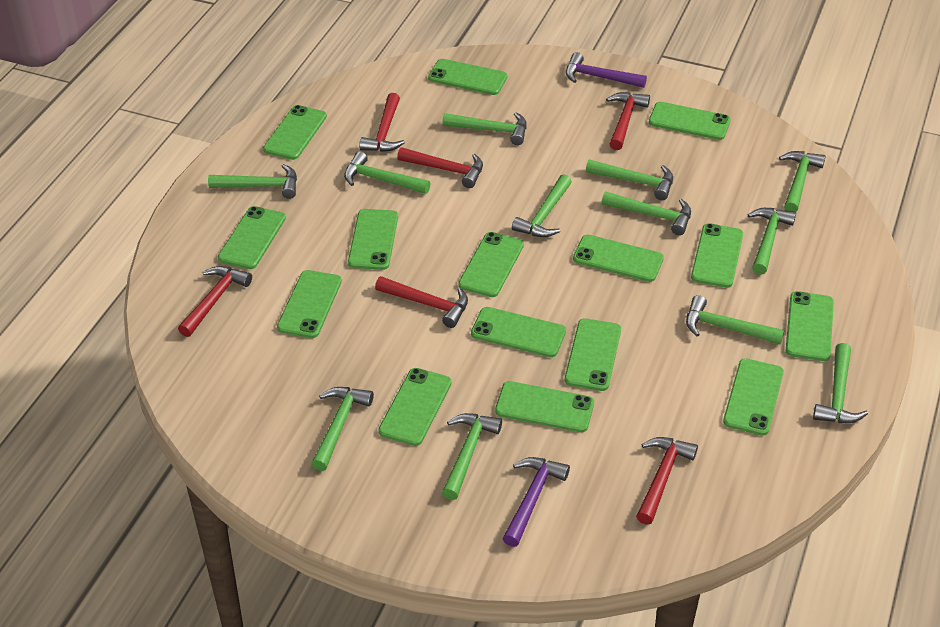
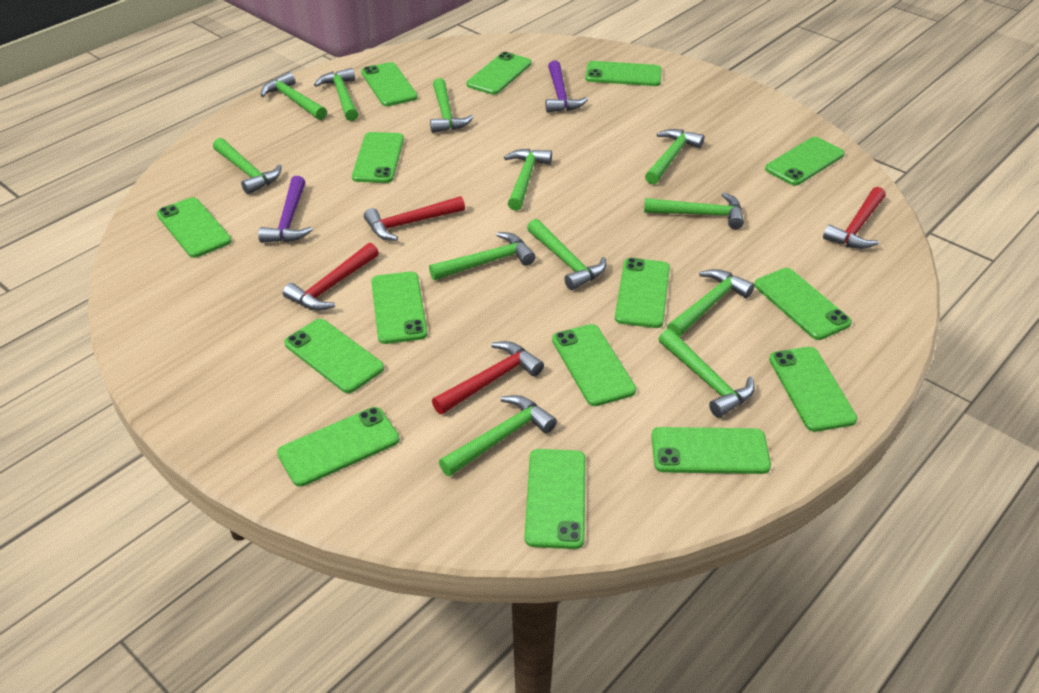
red hammer: 6 -> 4

